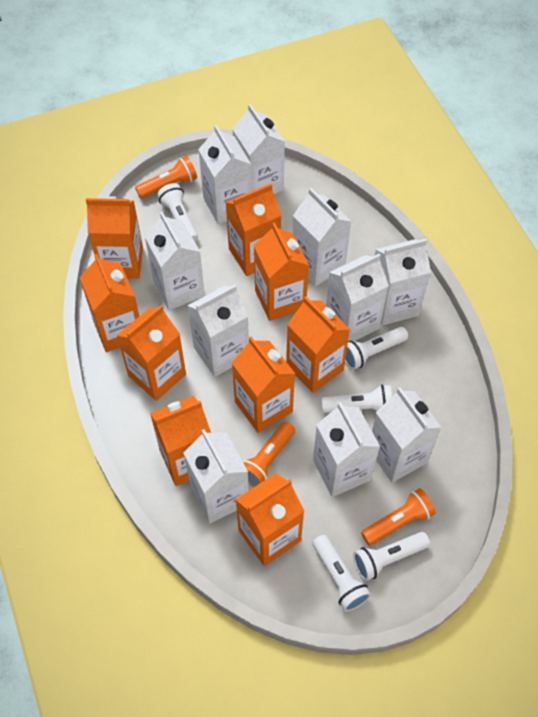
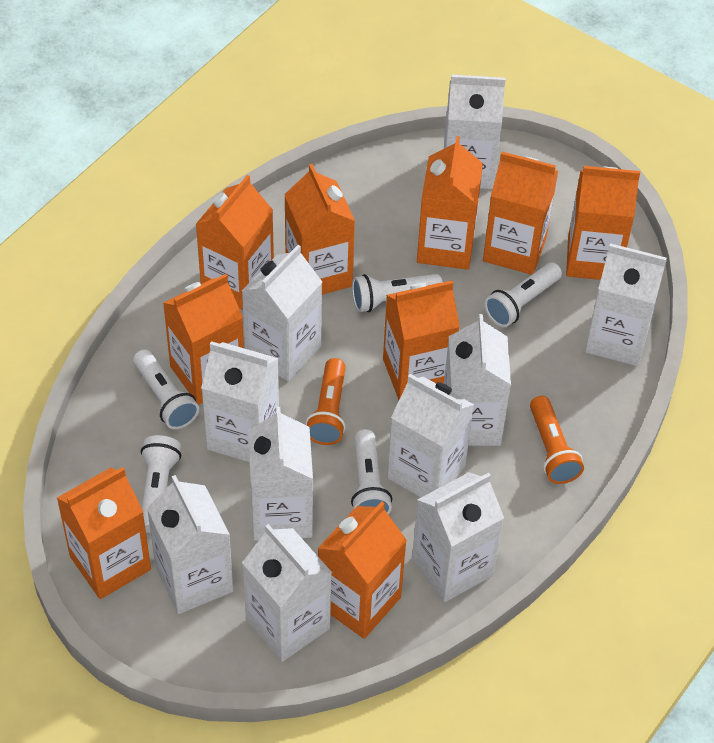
orange flashlight: 3 -> 2

